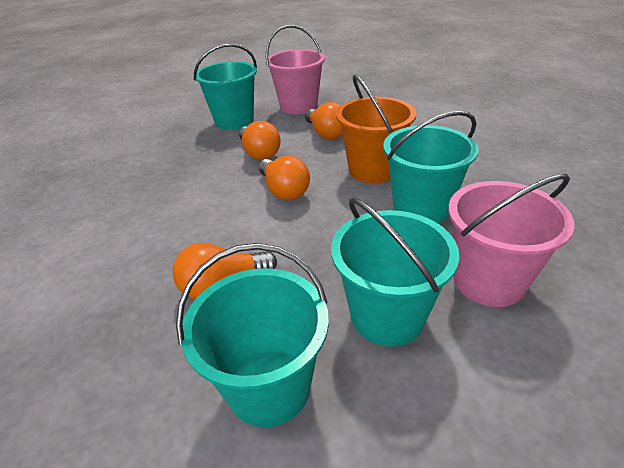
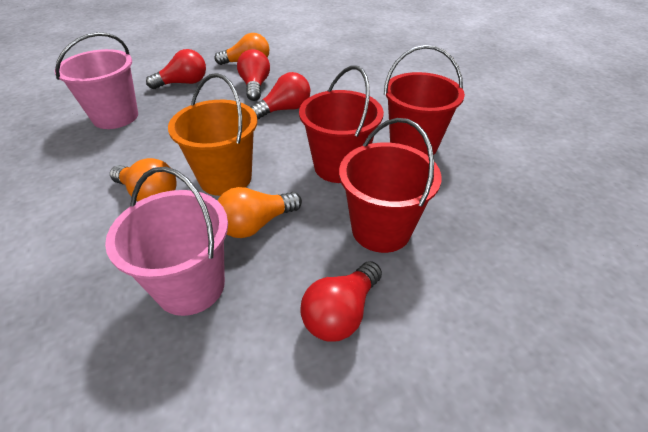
orange light bulb: 4 -> 3
red bucket: 0 -> 3
red light bulb: 0 -> 4
turquoise bucket: 4 -> 0

